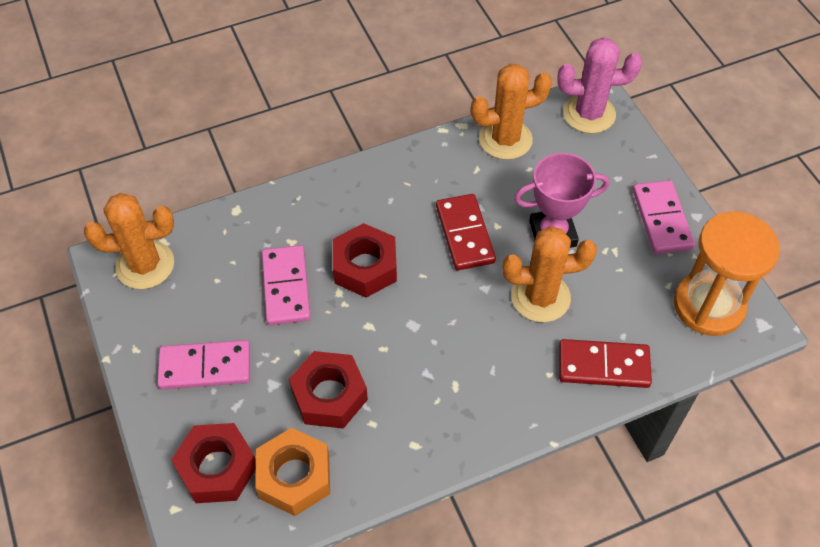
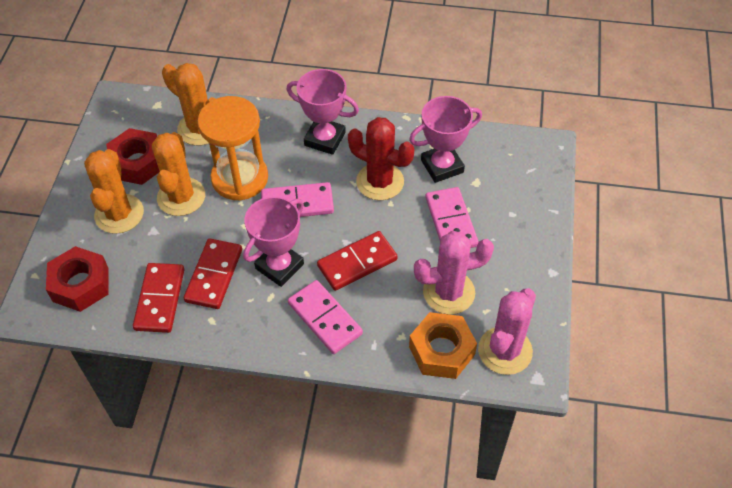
pink cactus: 1 -> 2
pink trophy: 1 -> 3
red cactus: 0 -> 1
red domino: 2 -> 3
red nut: 3 -> 2

